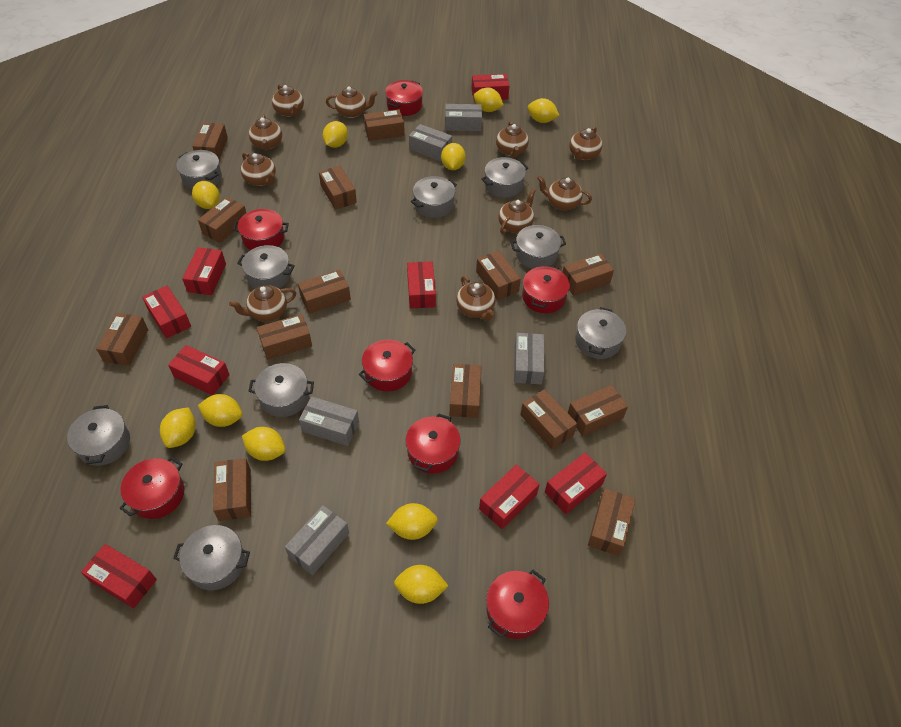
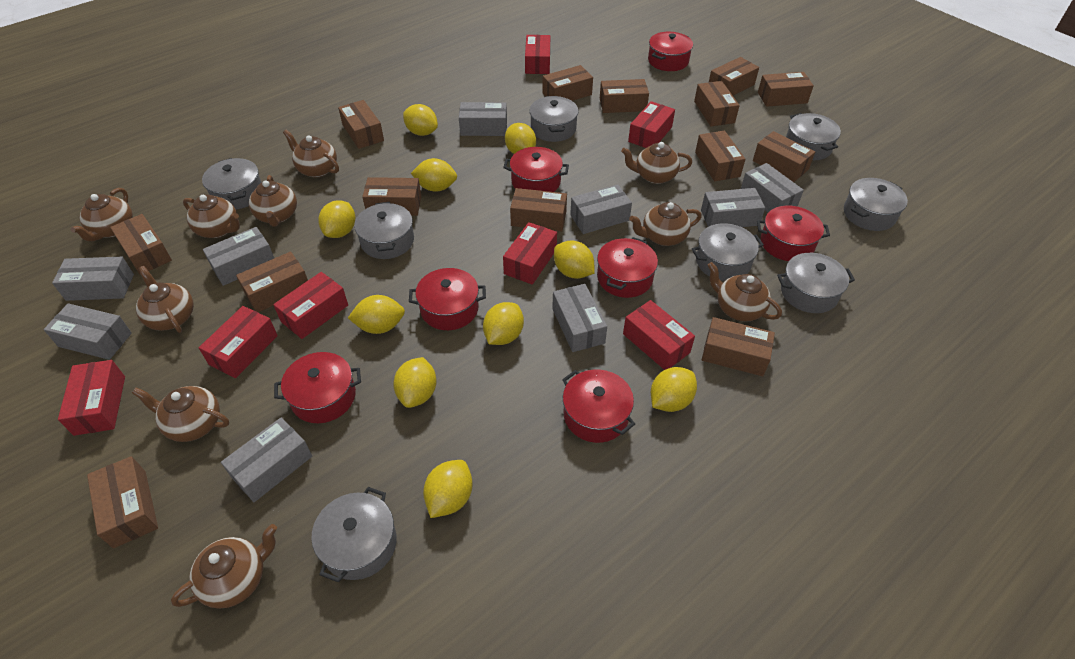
grey box: 5 -> 9
grey pot: 9 -> 8
red box: 8 -> 7

